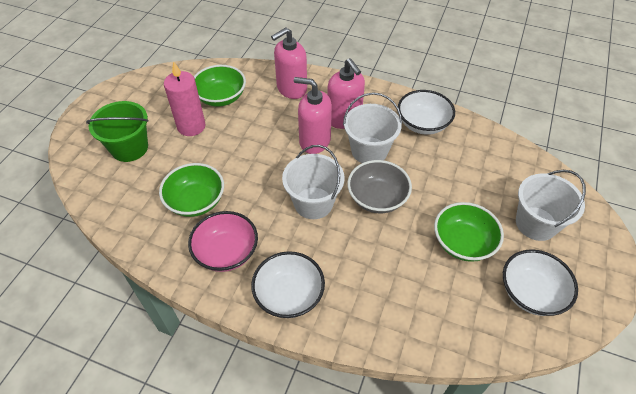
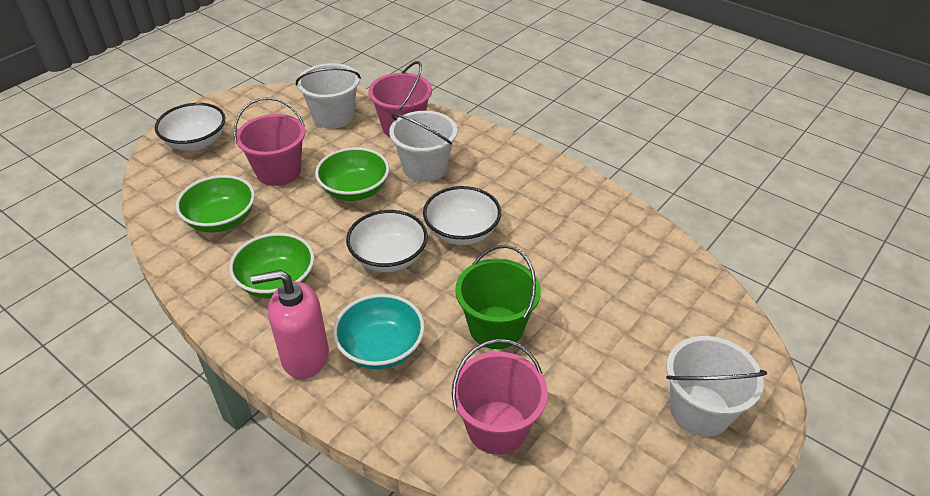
grey bowl: 1 -> 0
pink bowl: 1 -> 0
pink bucket: 0 -> 3
pink candle: 1 -> 0
pink soap dispenser: 3 -> 1
turquoise bowl: 0 -> 1

